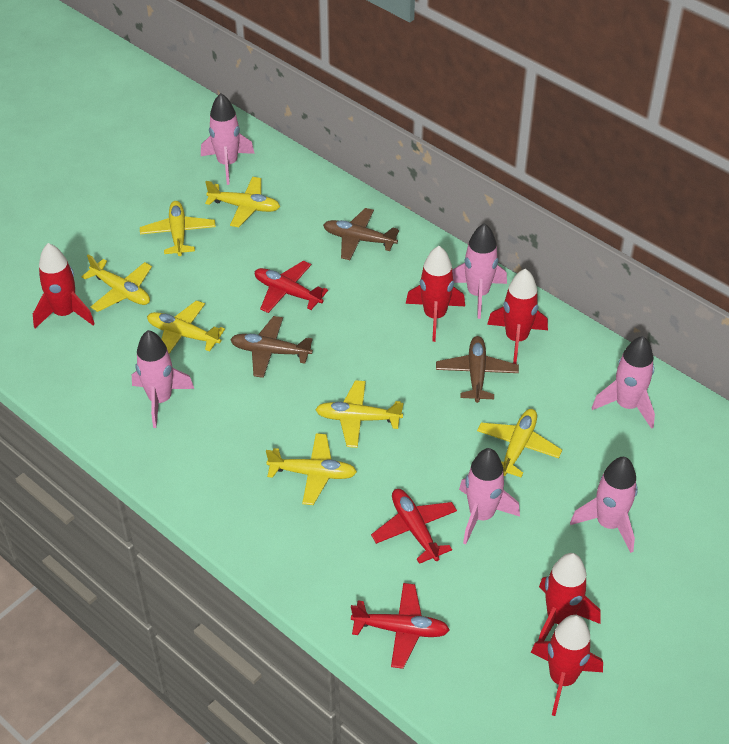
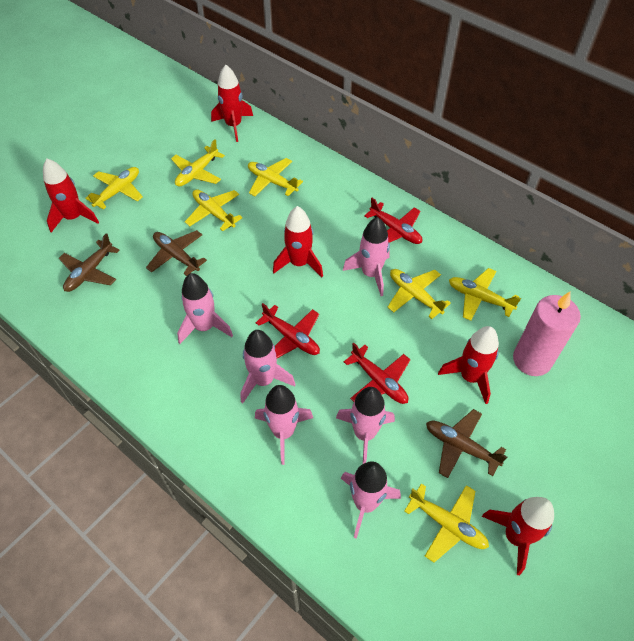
pink candle: 0 -> 1

